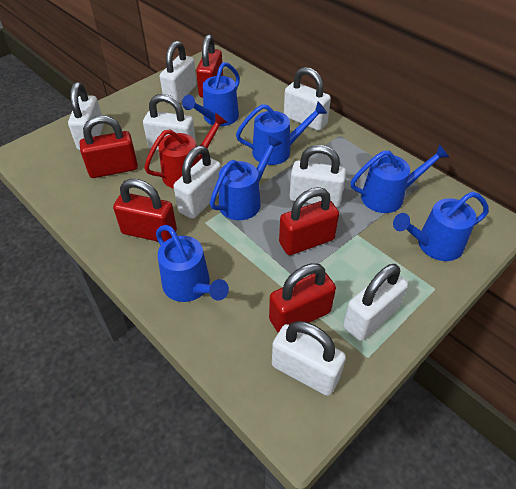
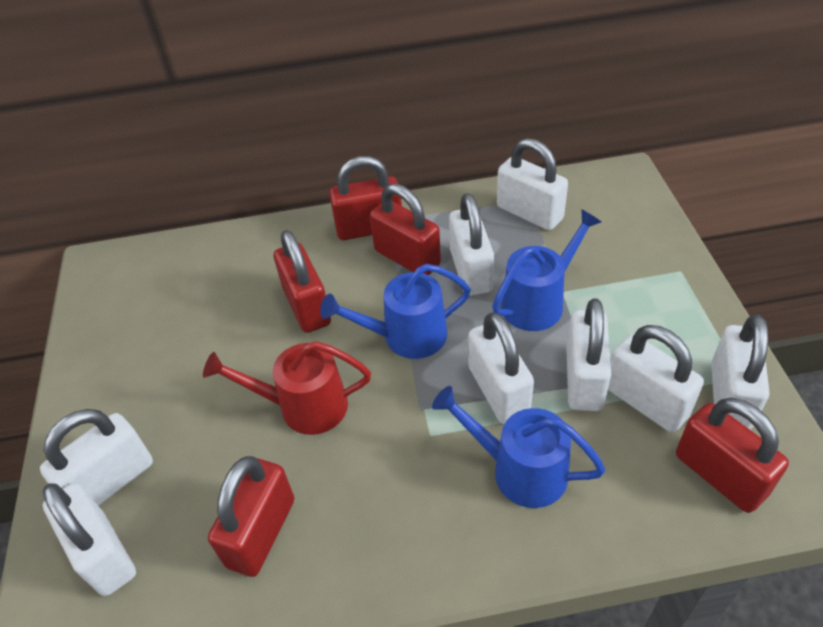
blue watering can: 6 -> 3

